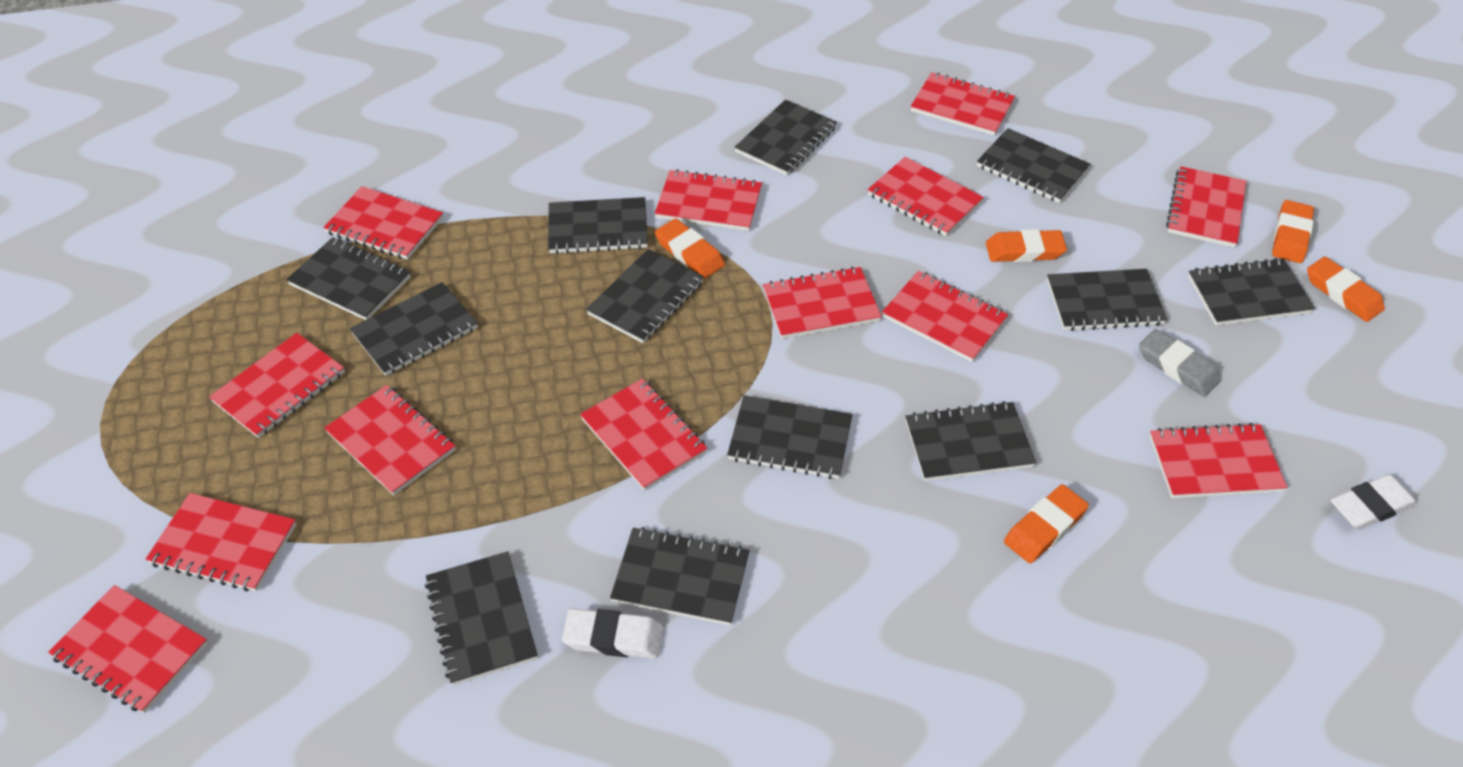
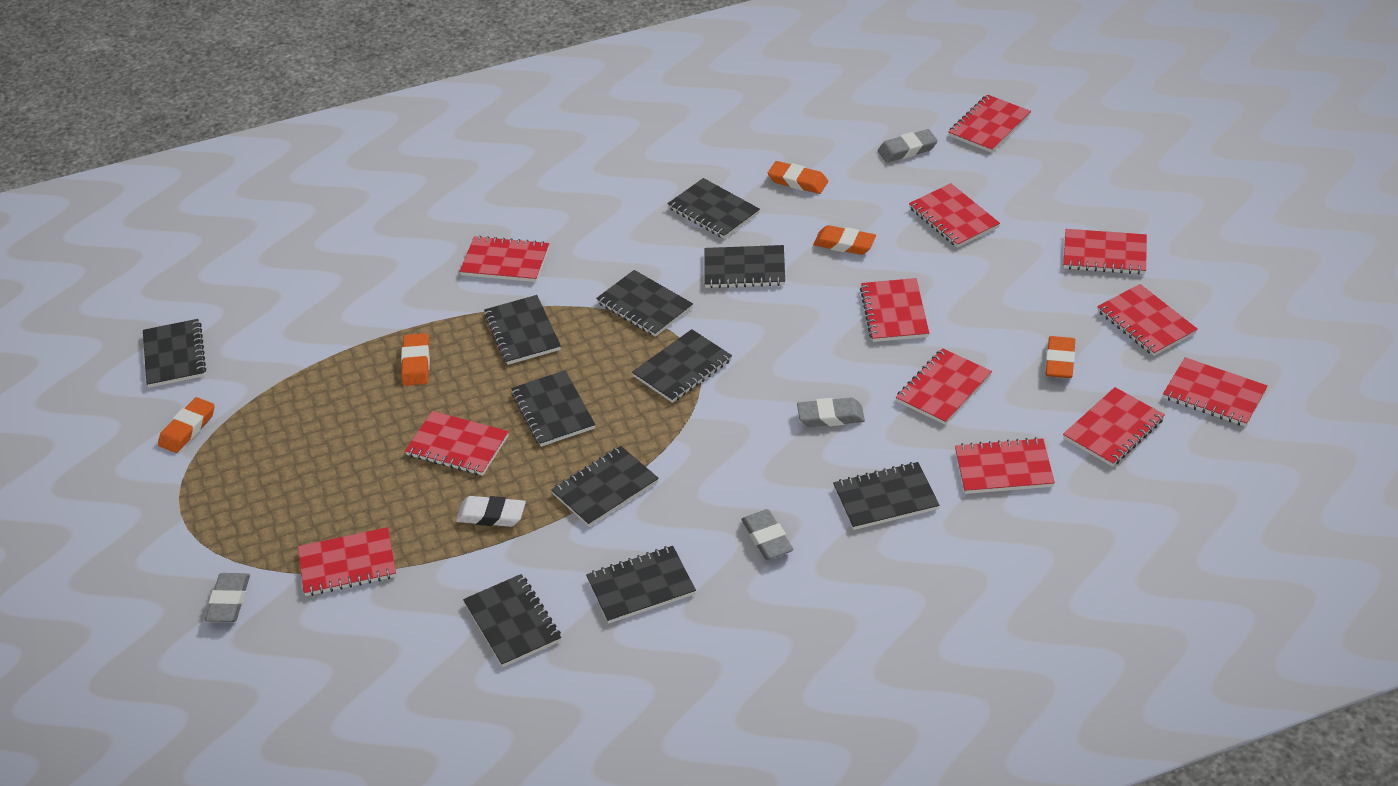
black notebook: 12 -> 11
grey eraser: 1 -> 4
red notebook: 13 -> 12
white eraser: 2 -> 1

